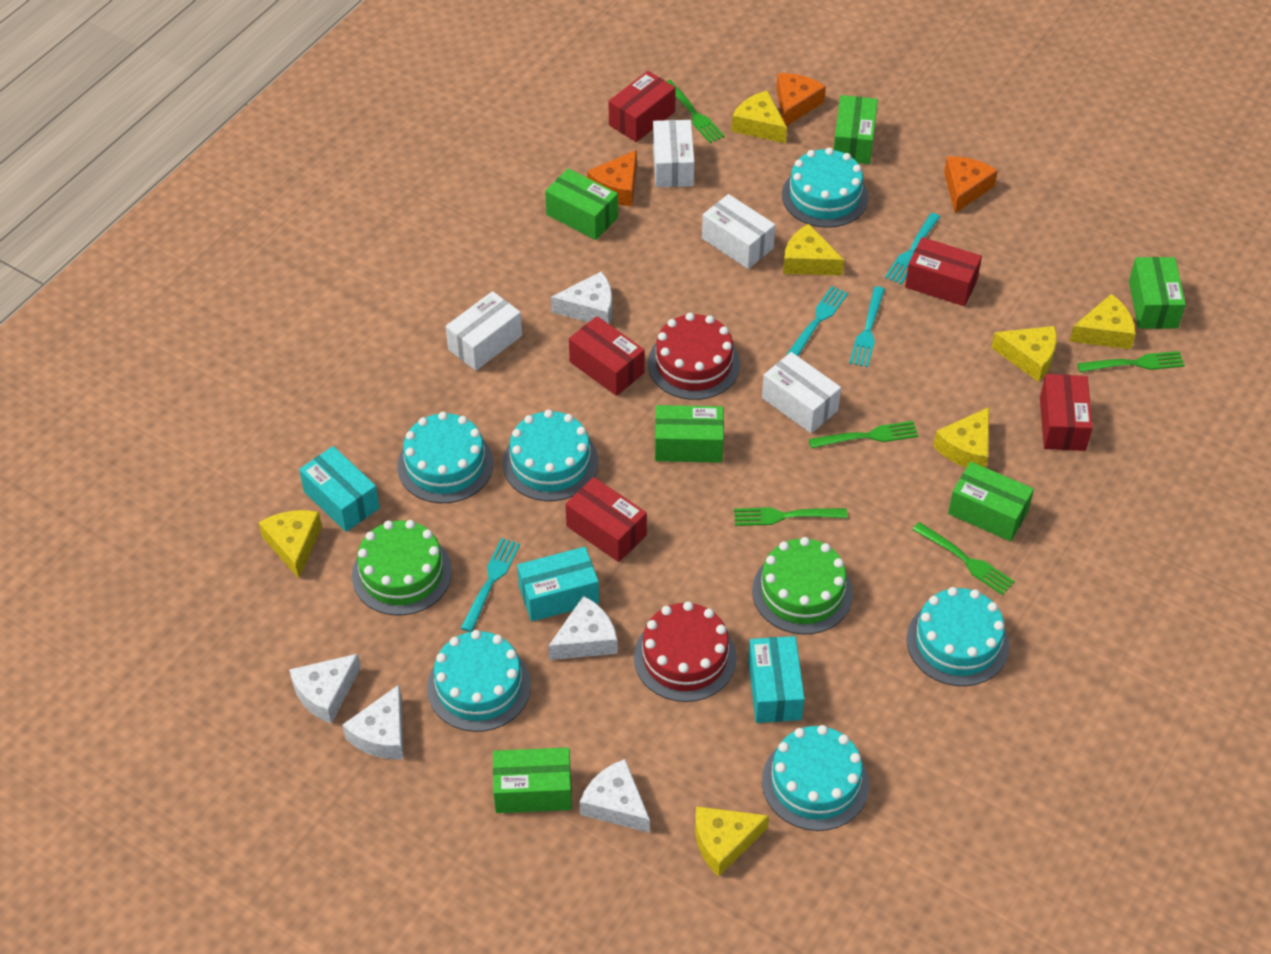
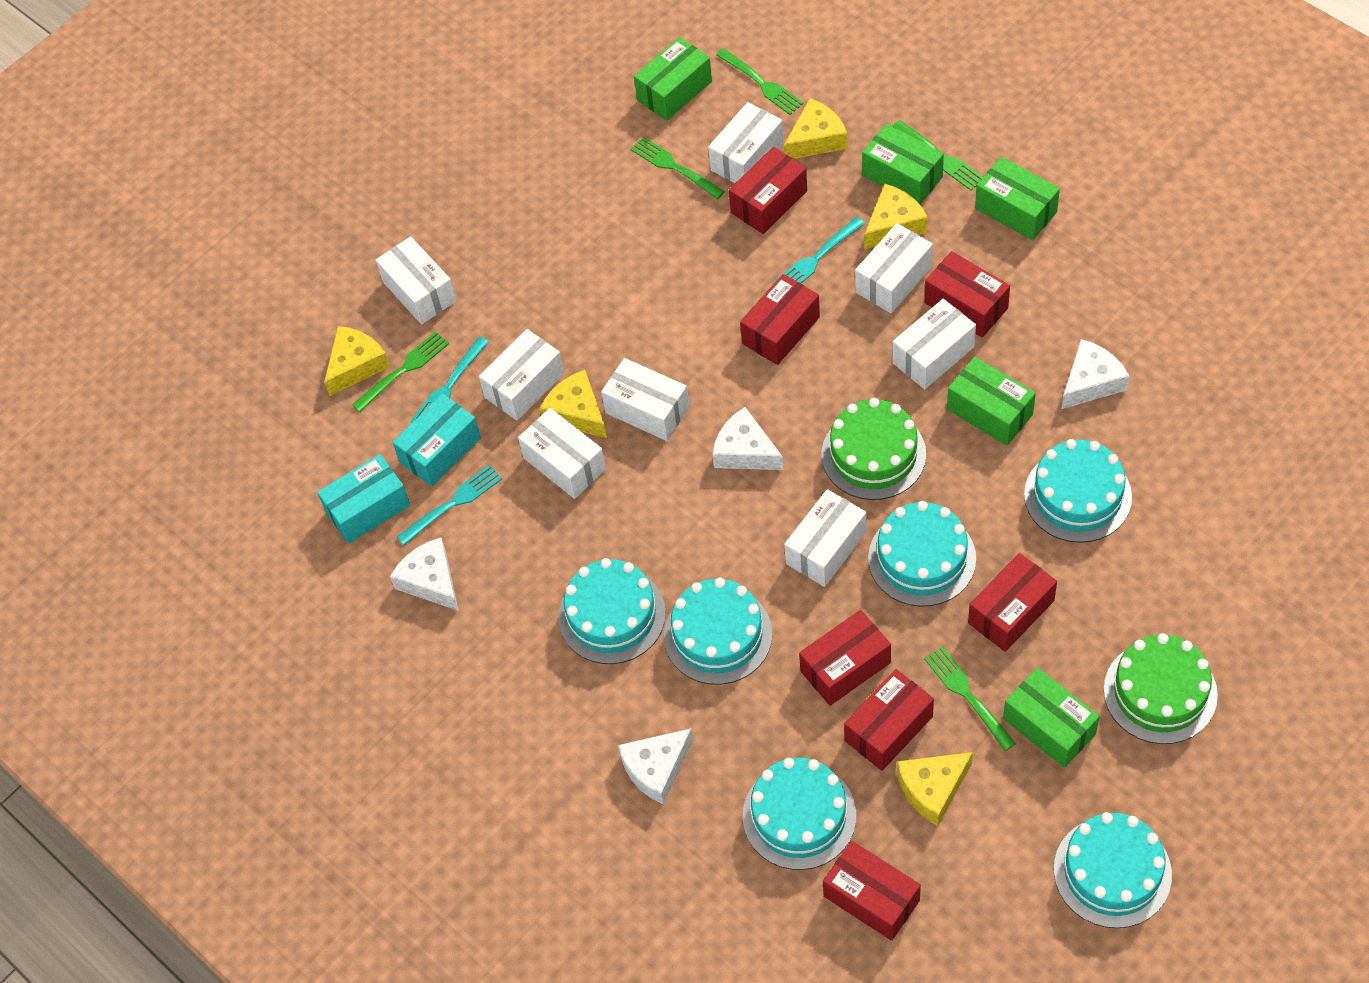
green box: 6 -> 5
orange cheese: 3 -> 0
red box: 5 -> 7
red cake: 2 -> 0
turquoise box: 3 -> 2
turquoise fork: 4 -> 3
white box: 4 -> 8
white cheese: 5 -> 4
yellow cheese: 7 -> 5

